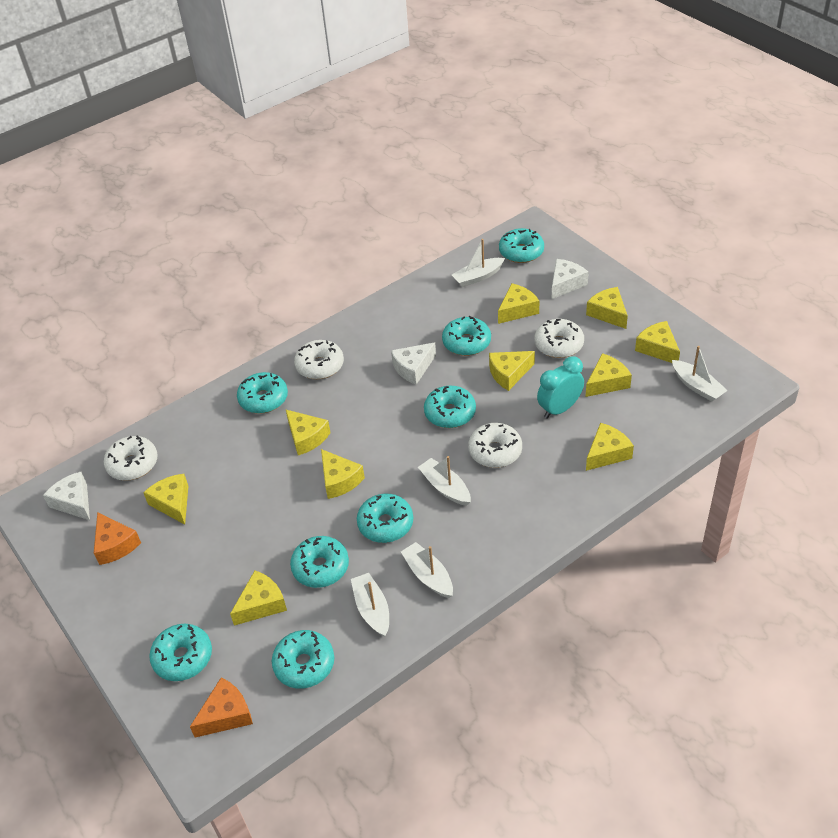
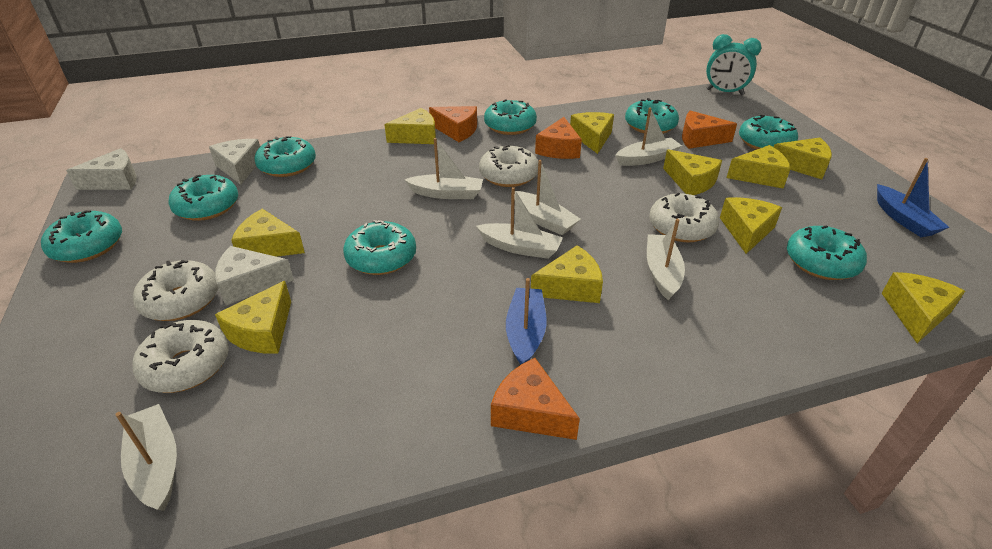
blue boat: 0 -> 2
orange cheese: 2 -> 4
white boat: 5 -> 6

